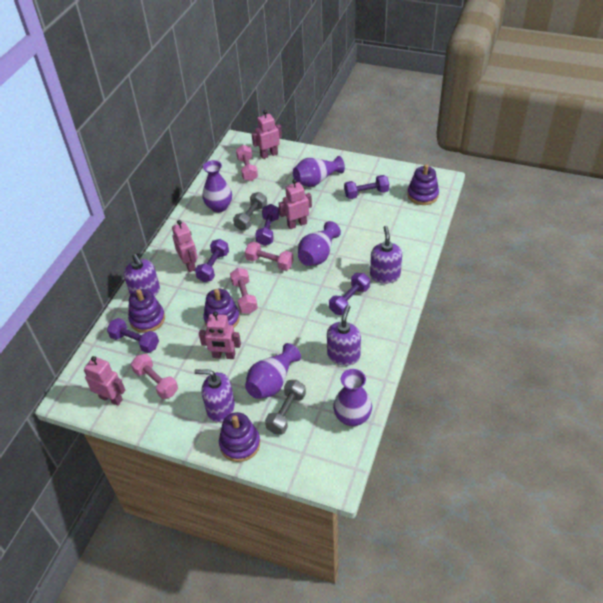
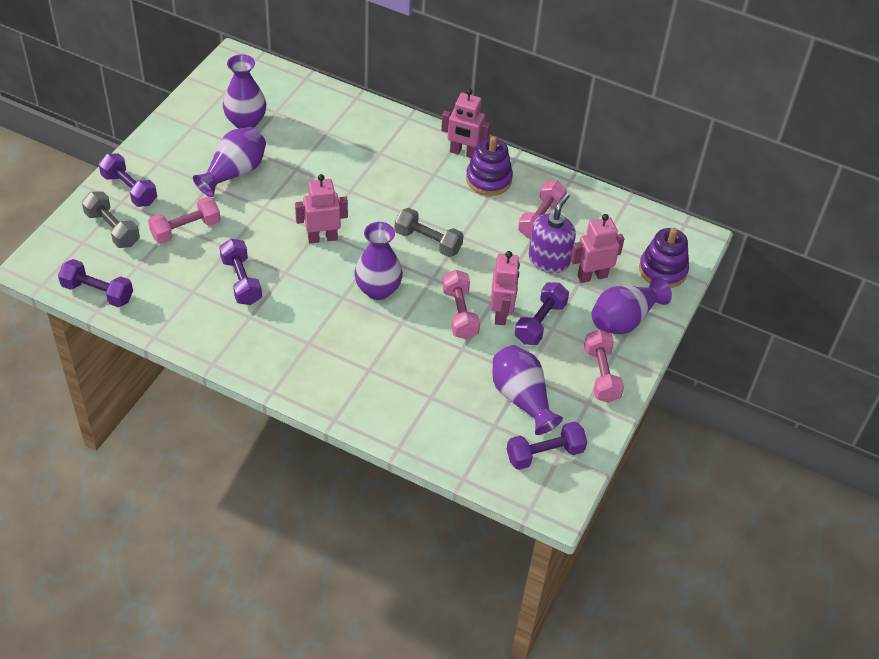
pink robot: 5 -> 4
purple soap dispenser: 4 -> 1
purple stacking toy: 4 -> 2

